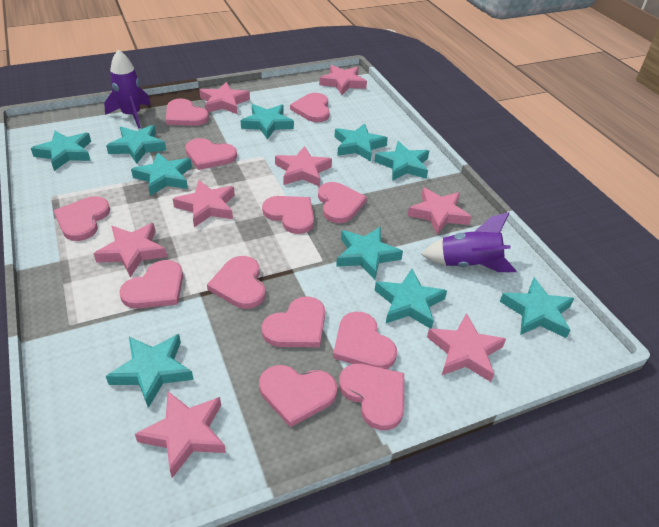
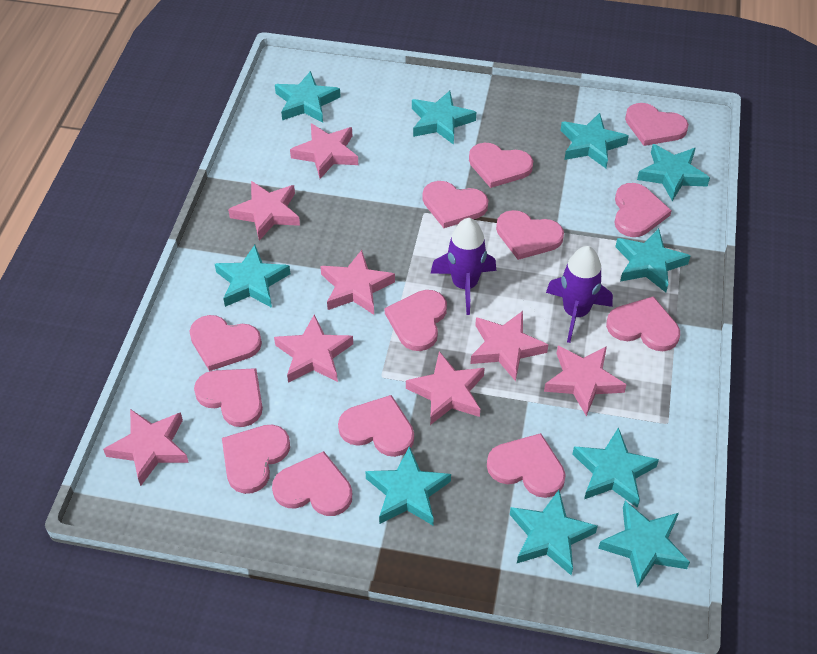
pink heart: 12 -> 13

